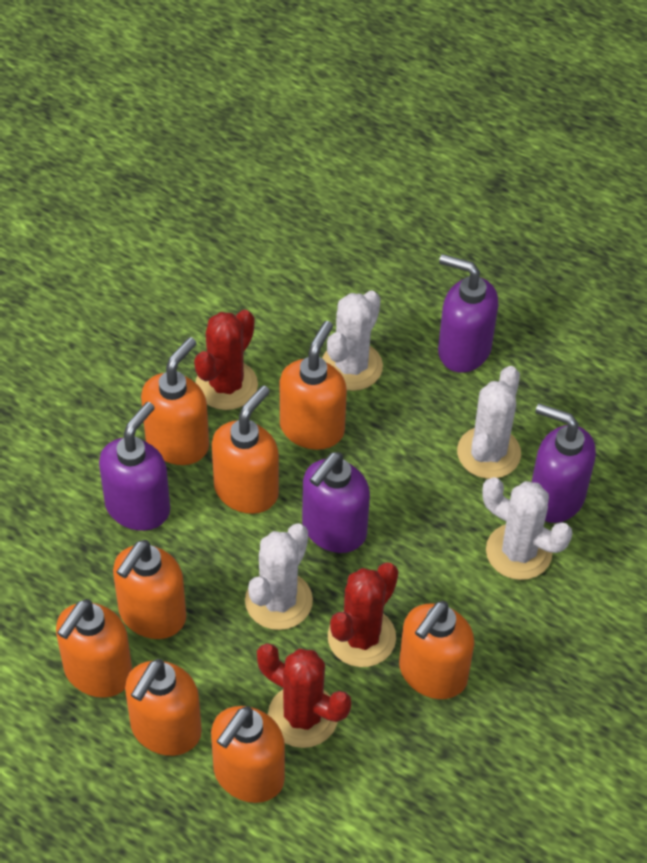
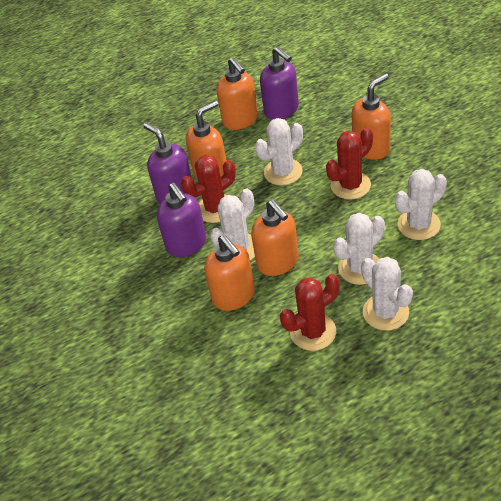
orange soap dispenser: 8 -> 5
purple soap dispenser: 4 -> 3
white cactus: 4 -> 5

